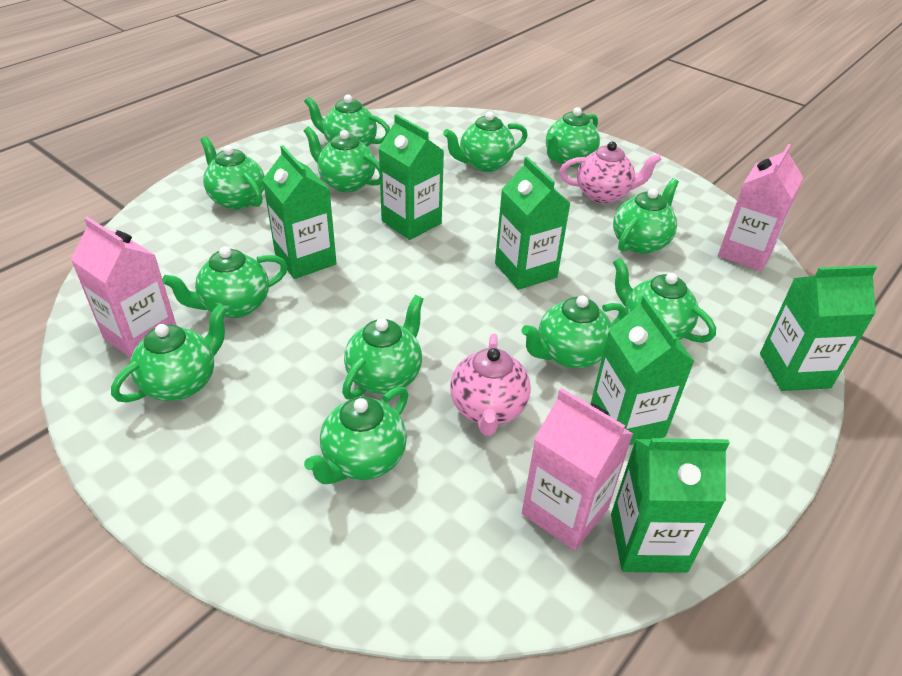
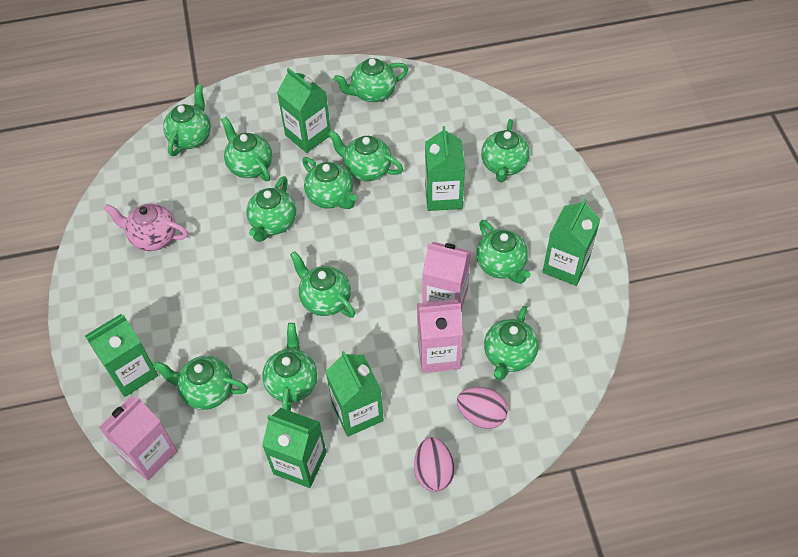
pink egg: 0 -> 2
pink teapot: 2 -> 1

